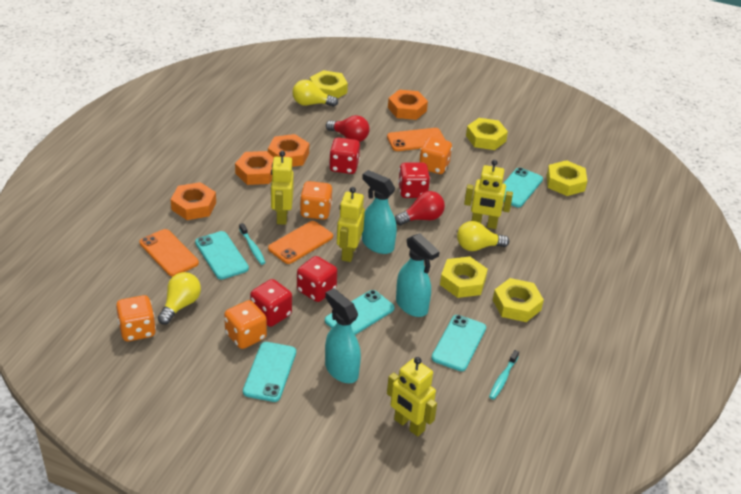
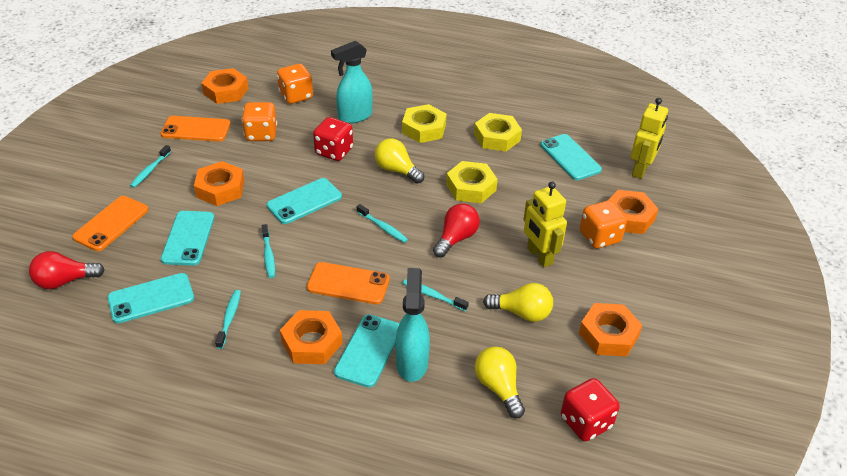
orange dice: 4 -> 3
orange nut: 4 -> 5
red dice: 4 -> 2
turquoise spray bottle: 3 -> 2
turquoise toothbrush: 2 -> 5
yellow nut: 5 -> 3
yellow robot: 4 -> 2

